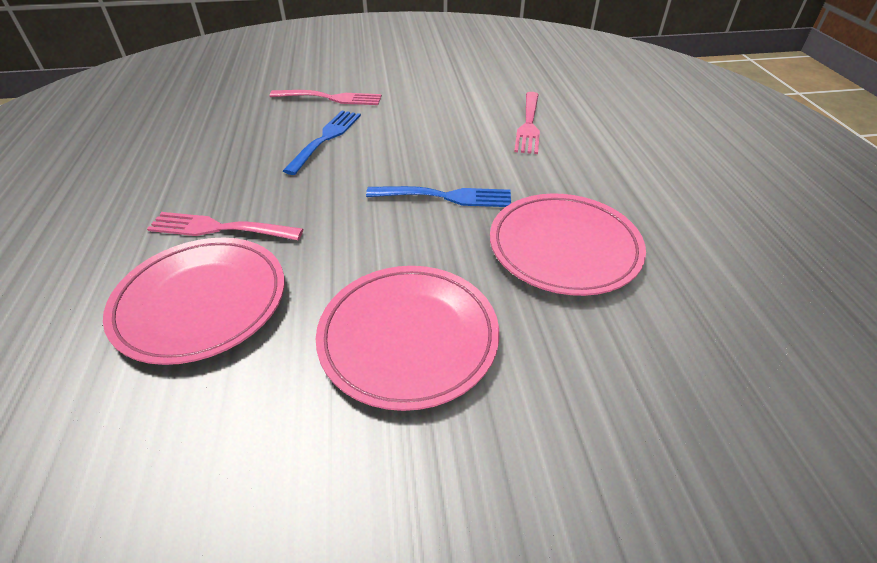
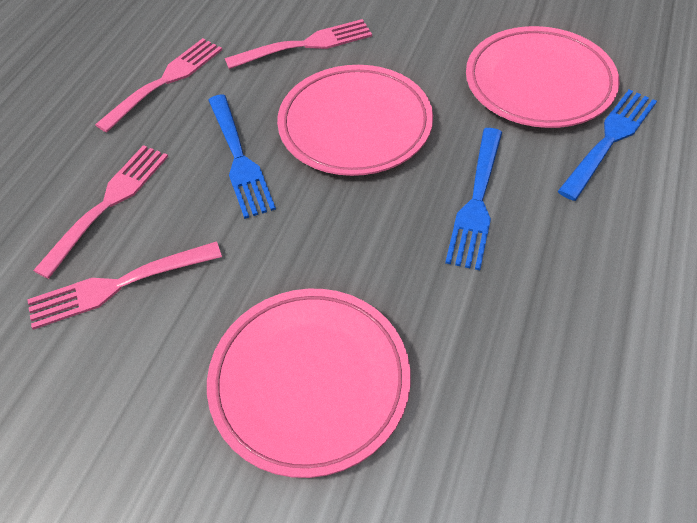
blue fork: 2 -> 3
pink fork: 3 -> 4

